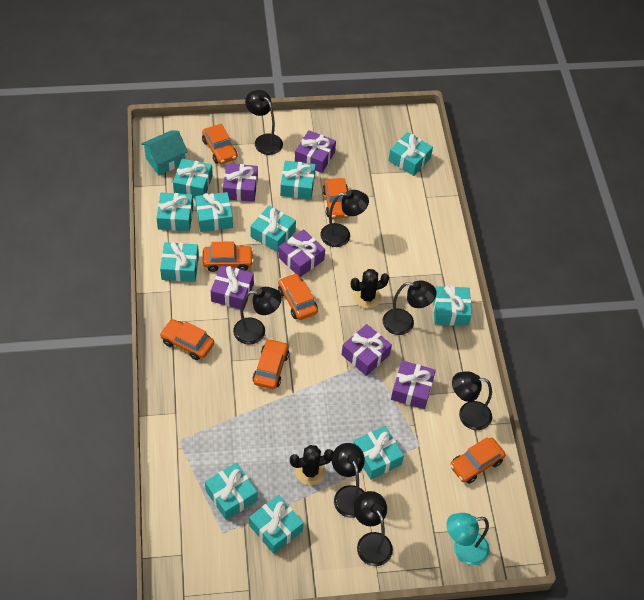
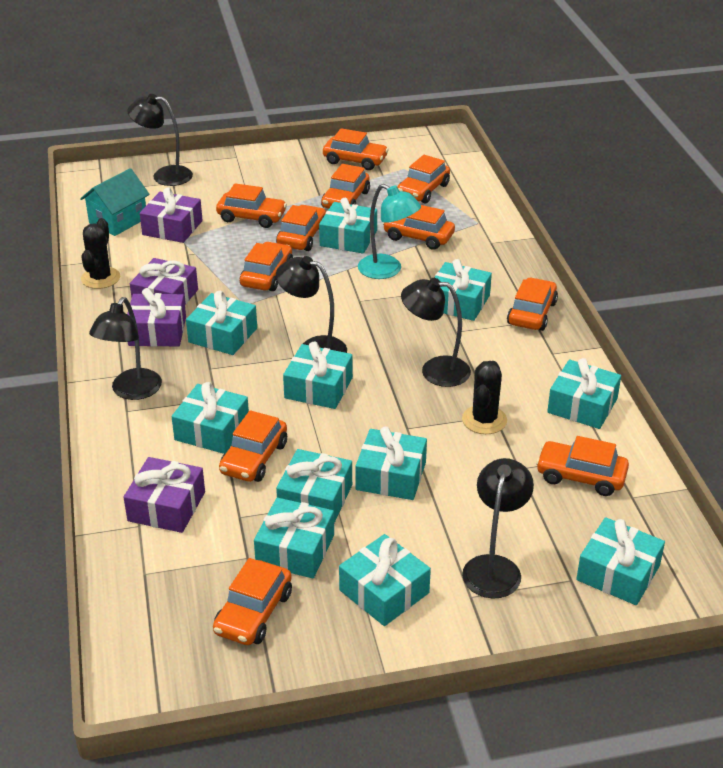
black lamp: 7 -> 5
orange car: 7 -> 11
purple gift: 6 -> 4

